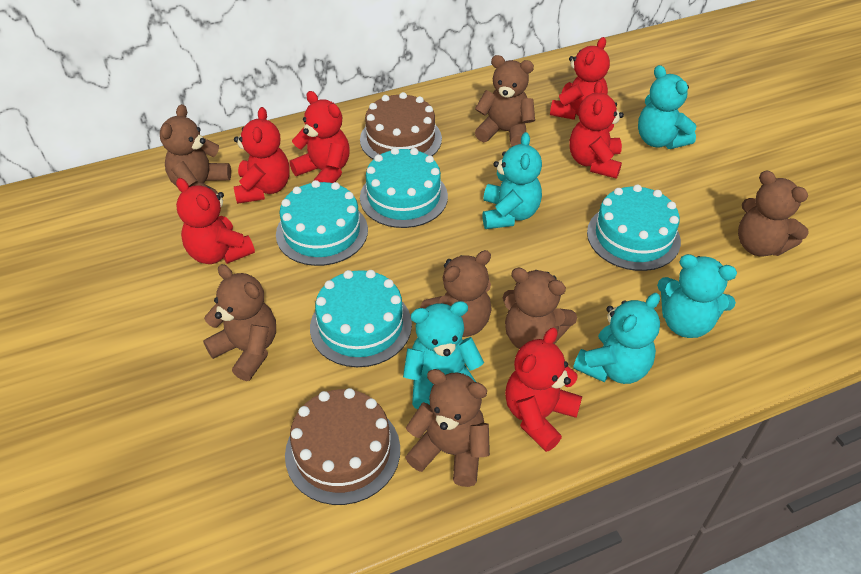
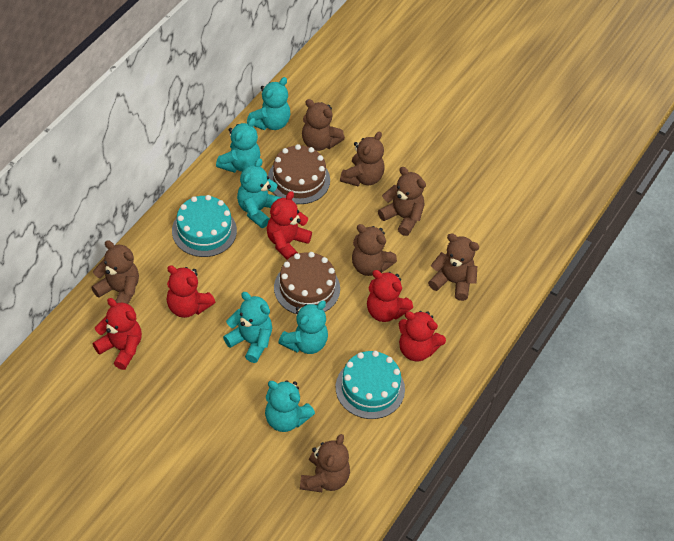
red teddy bear: 6 -> 5
turquoise cake: 4 -> 2
turquoise teddy bear: 5 -> 6

